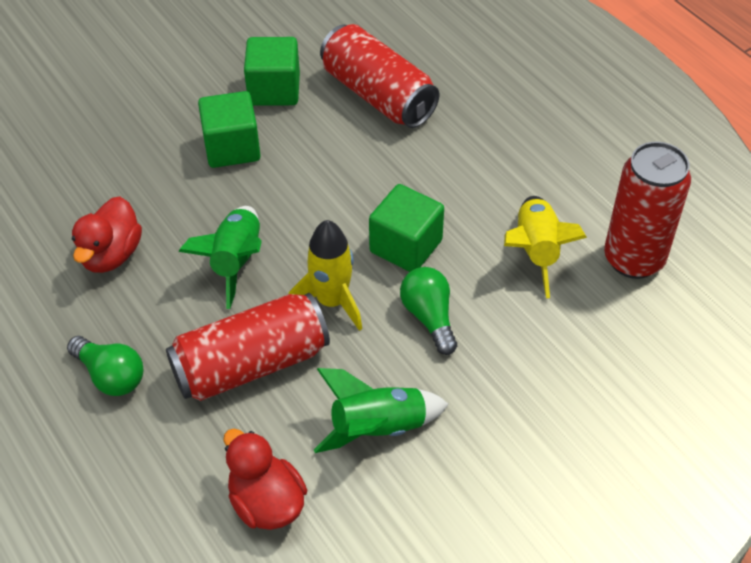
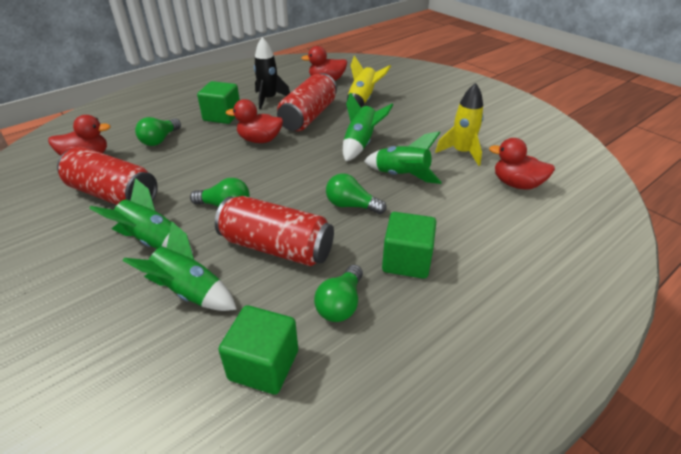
black rocket: 0 -> 1
green light bulb: 2 -> 4
green rocket: 2 -> 4
red duck: 2 -> 4

